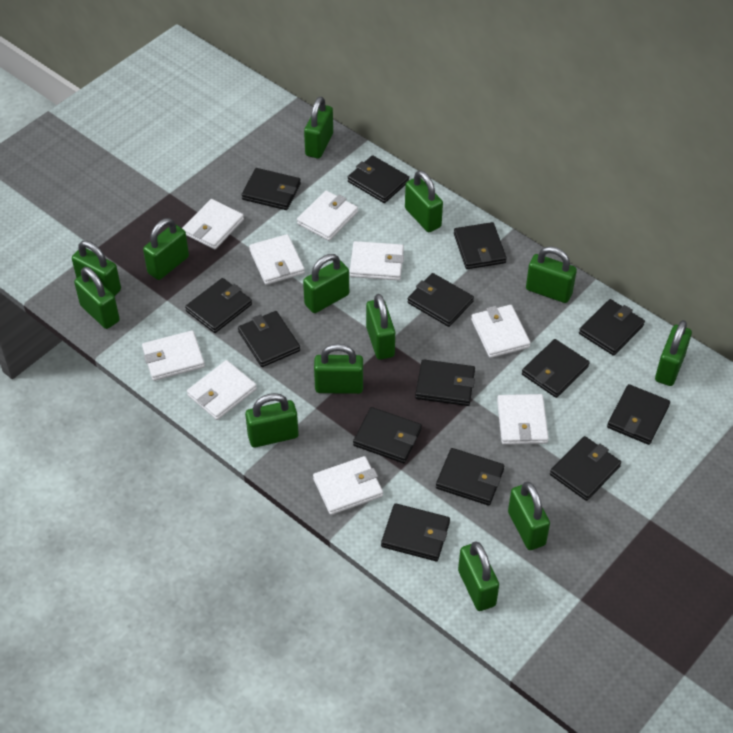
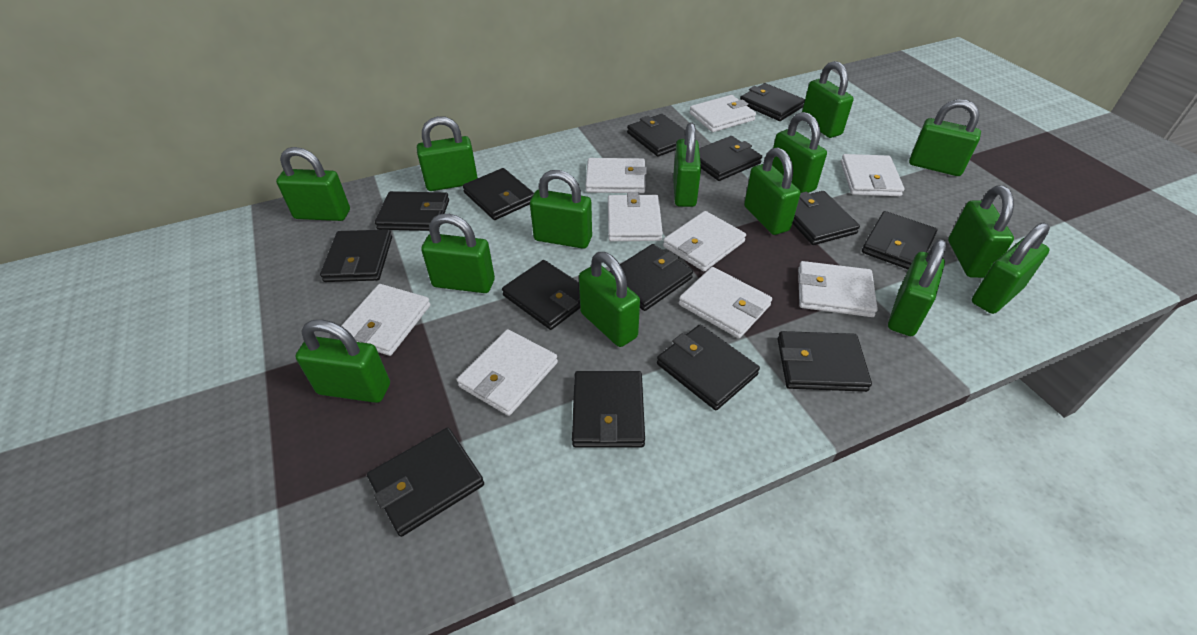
green padlock: 13 -> 14

